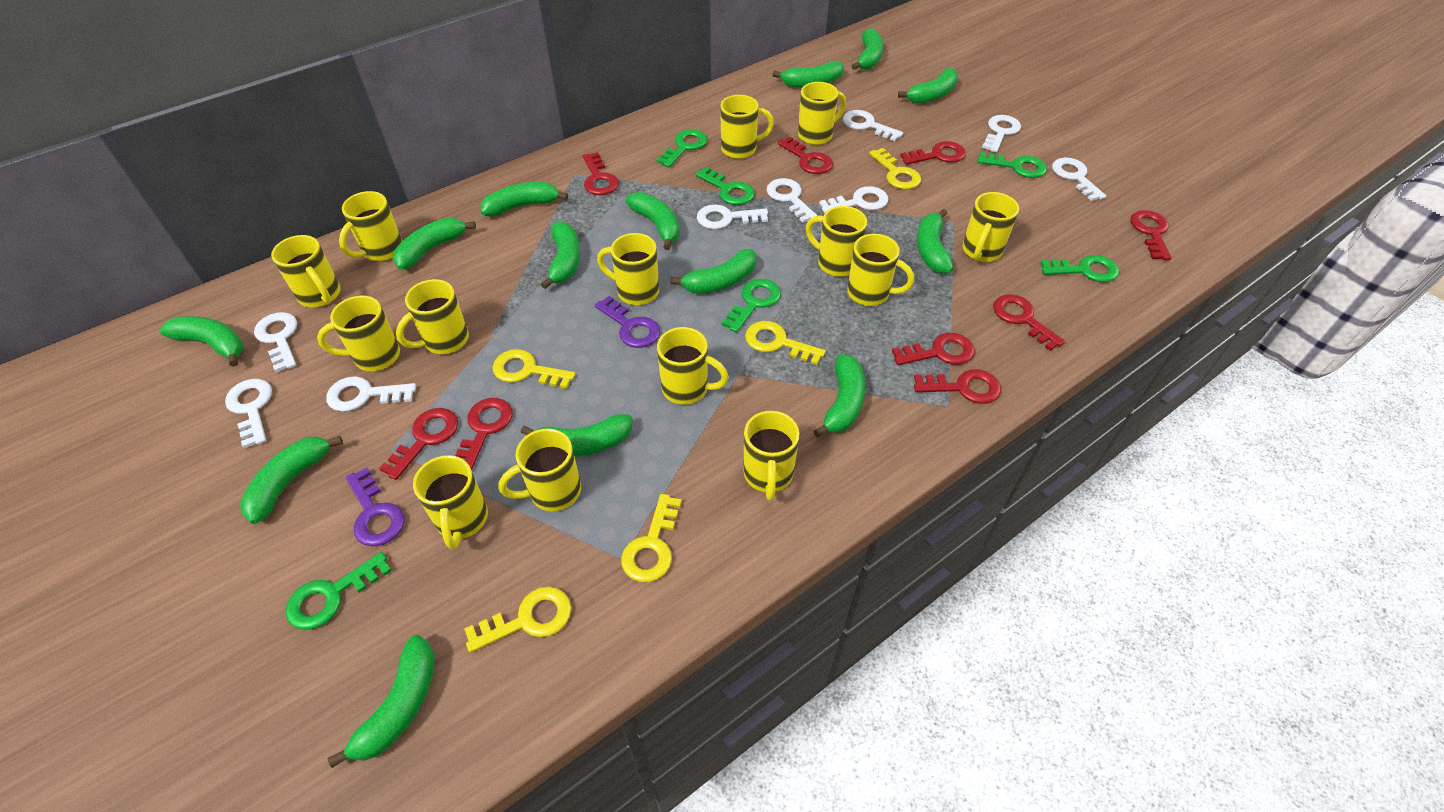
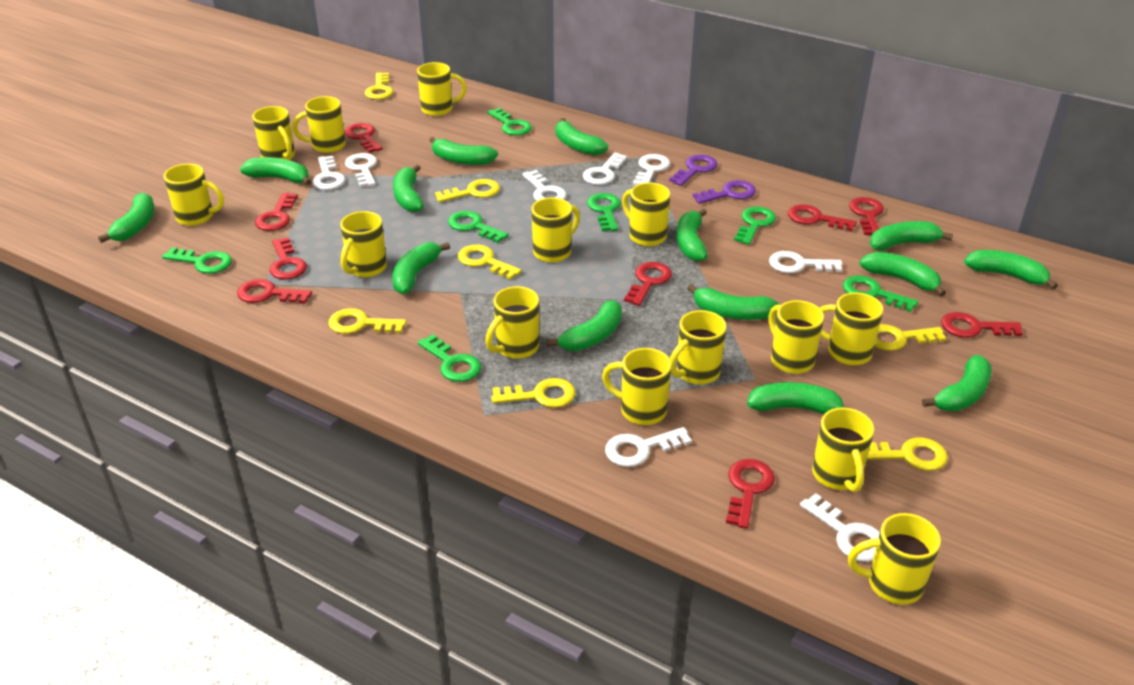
green key: 6 -> 7
white key: 9 -> 8
yellow key: 5 -> 7

